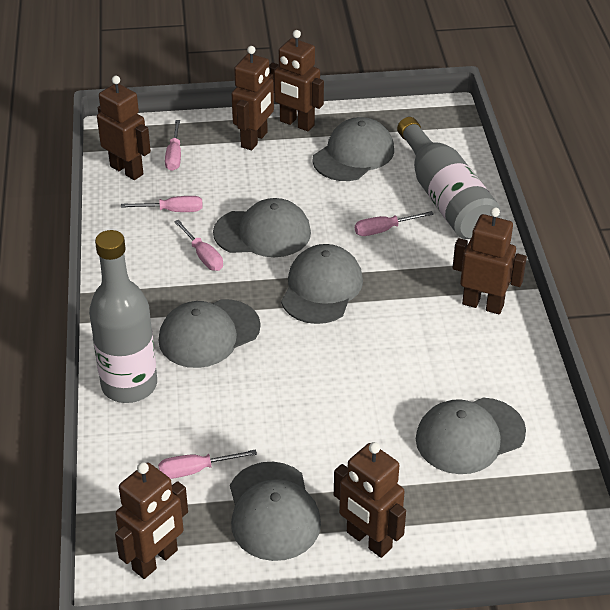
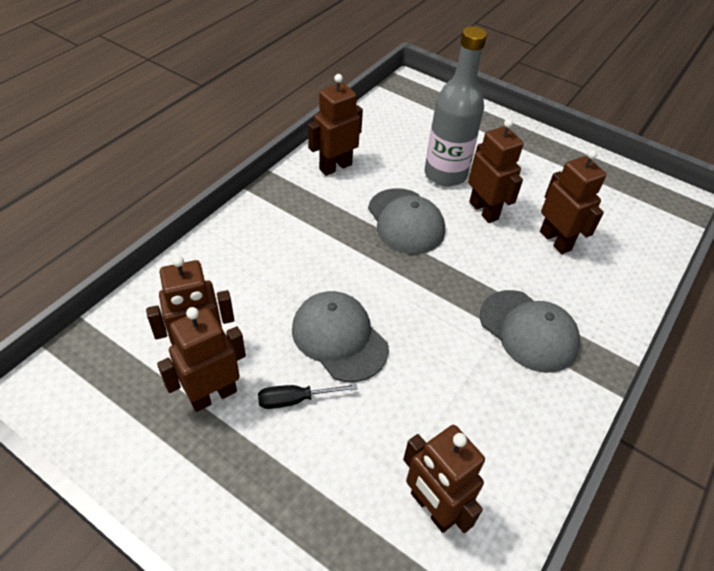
black screwdriver: 0 -> 1
grey bottle: 2 -> 1
grey cap: 6 -> 3
pink screwdriver: 5 -> 0

